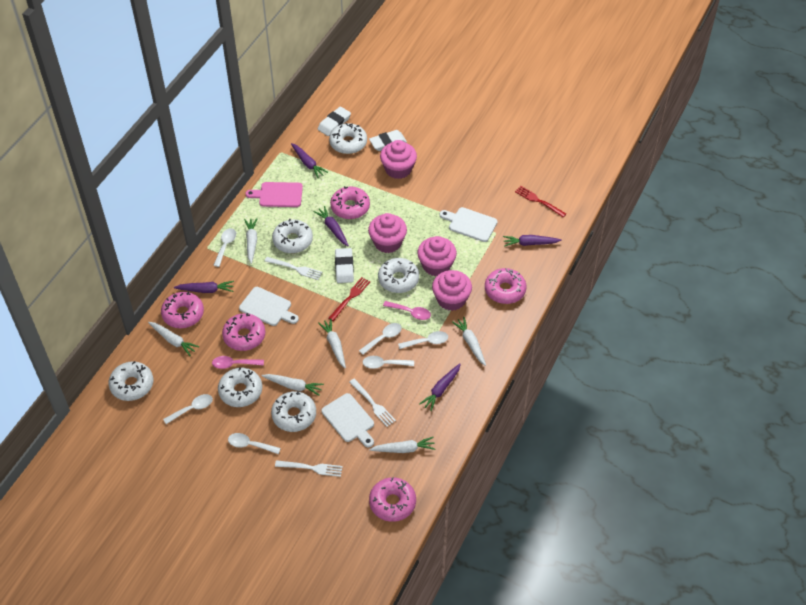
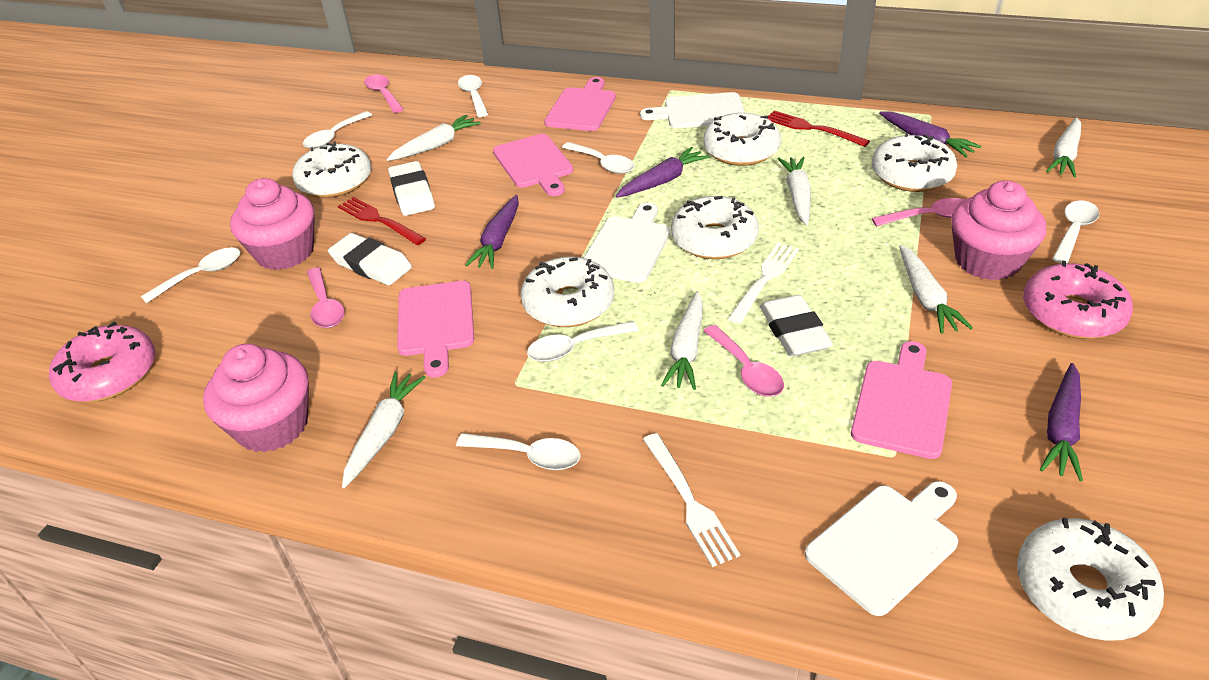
pink cupcake: 4 -> 3
pink cutting board: 1 -> 4
pink donut: 5 -> 2
pink spoon: 2 -> 4
purple carrot: 5 -> 4
white fork: 3 -> 2
white spoon: 6 -> 7

